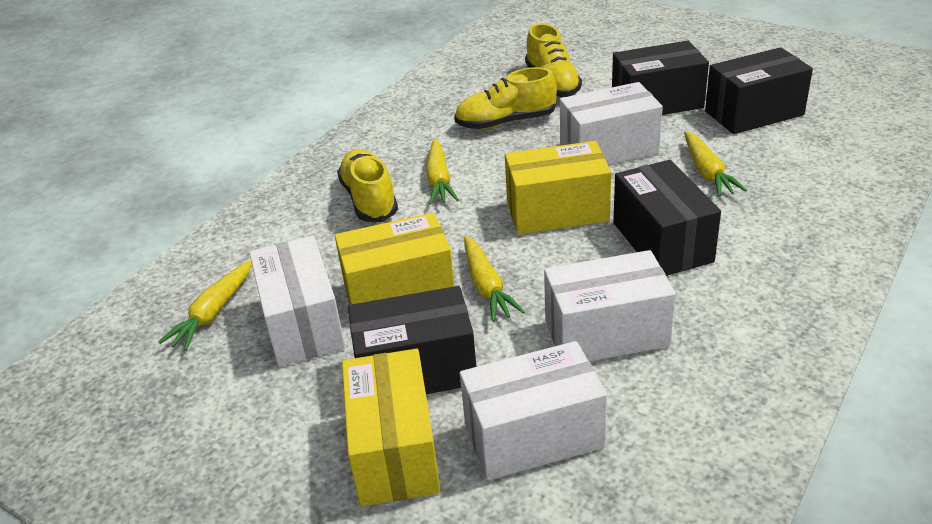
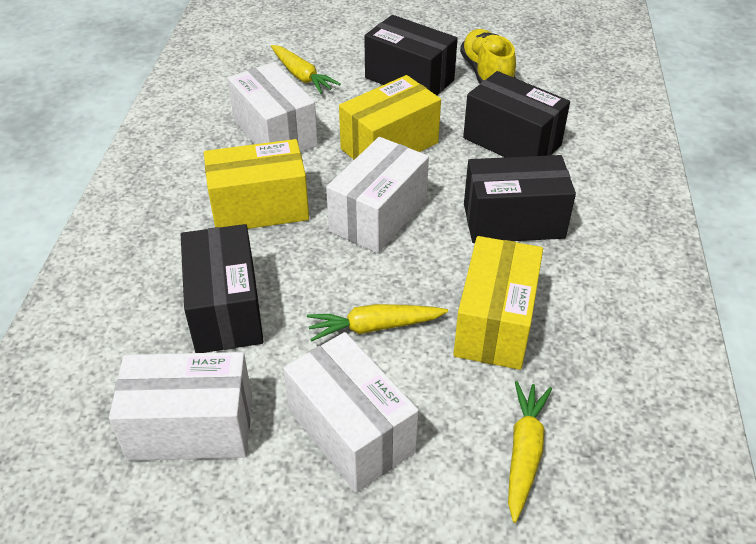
yellow carrot: 4 -> 3
yellow shoe: 3 -> 1

